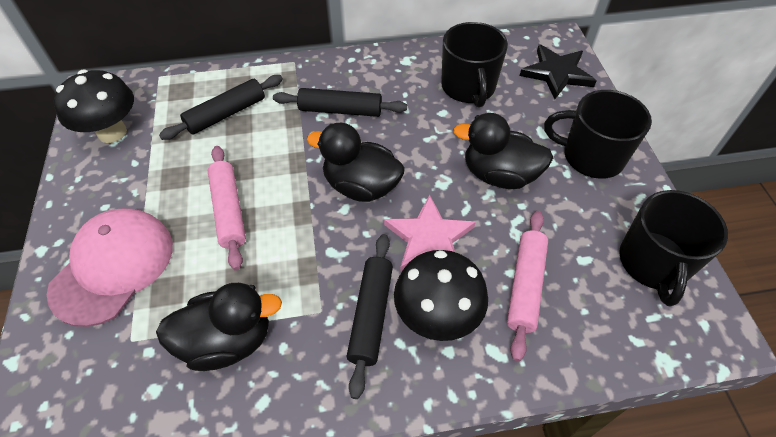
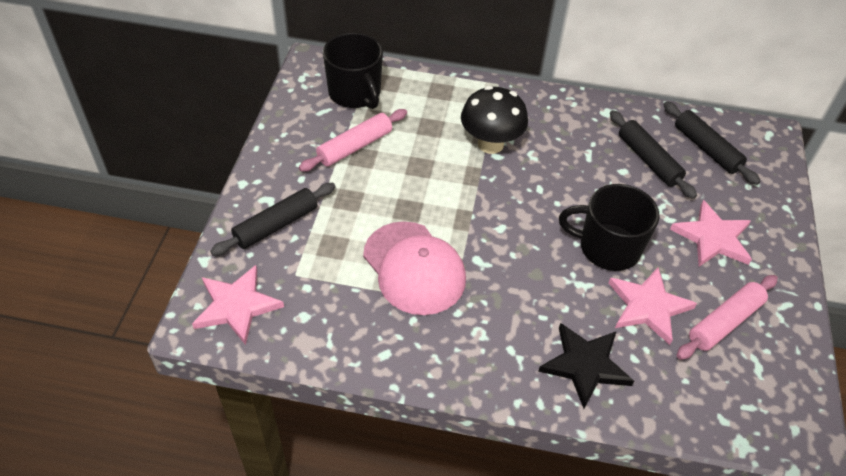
black duck: 3 -> 0
black mug: 3 -> 2
black mushroom: 2 -> 1
pink star: 1 -> 3

